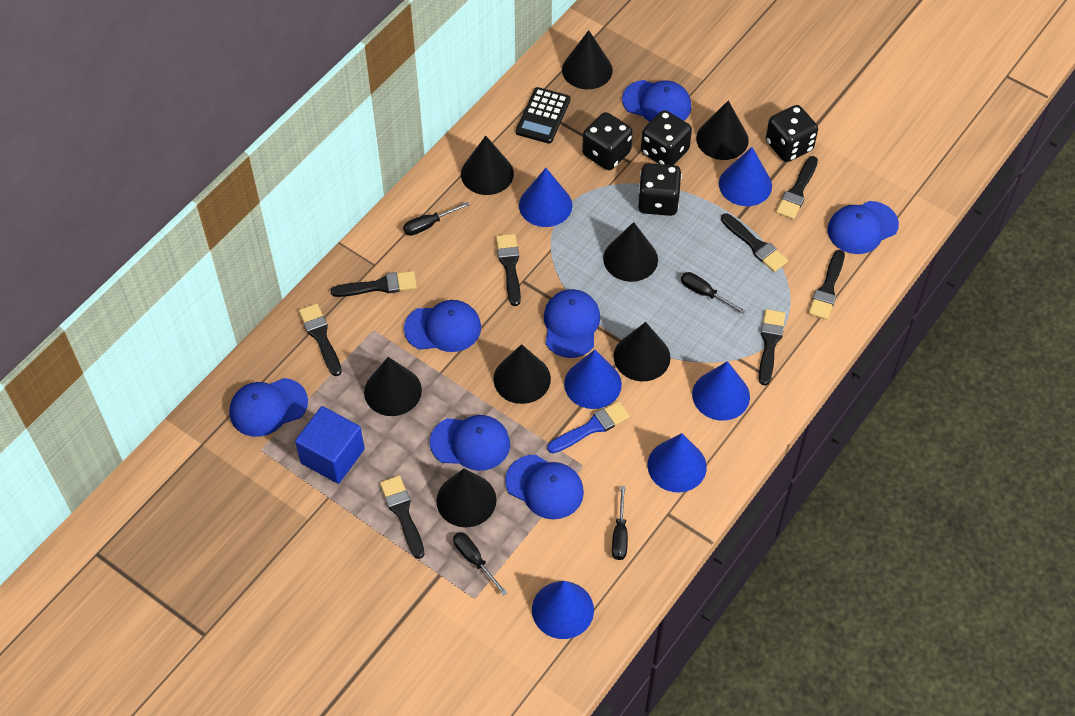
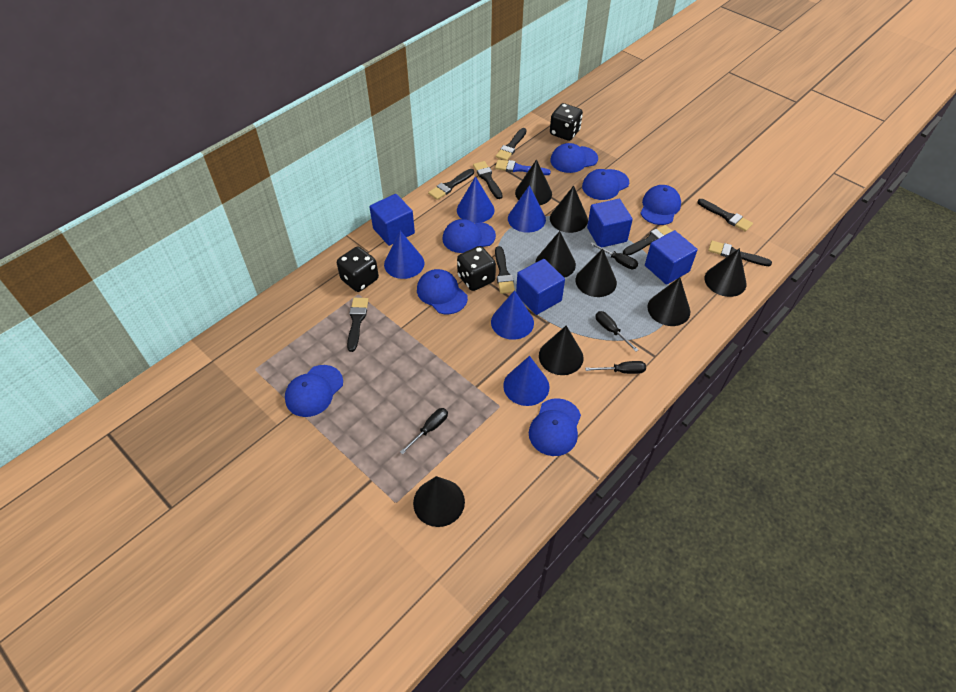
black calculator: 1 -> 0
black dice: 4 -> 3
blue cone: 6 -> 5
blue cube: 1 -> 4

